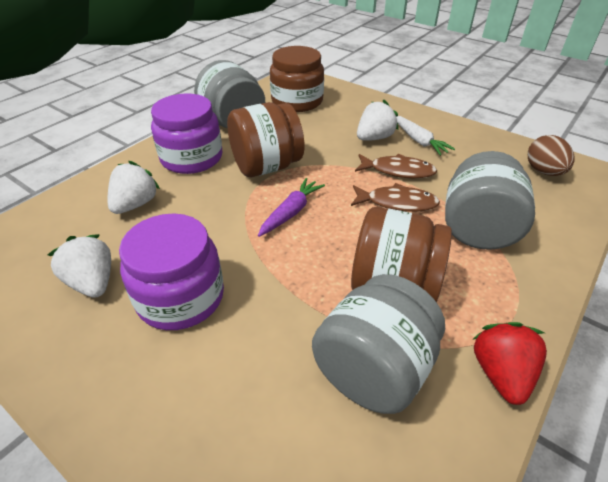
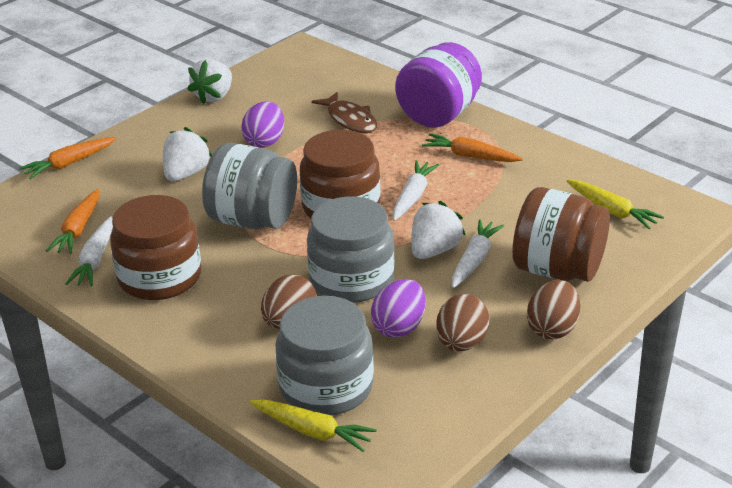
brown egg: 1 -> 3
brown fish: 2 -> 1
orange carrot: 0 -> 3
purple carrot: 1 -> 0
purple egg: 0 -> 2
purple jar: 2 -> 1
red strawberry: 1 -> 0
white carrot: 1 -> 3
yellow carrot: 0 -> 2

